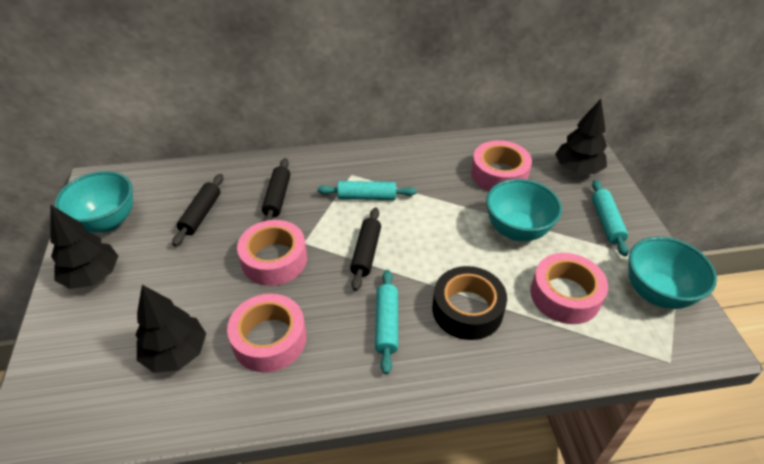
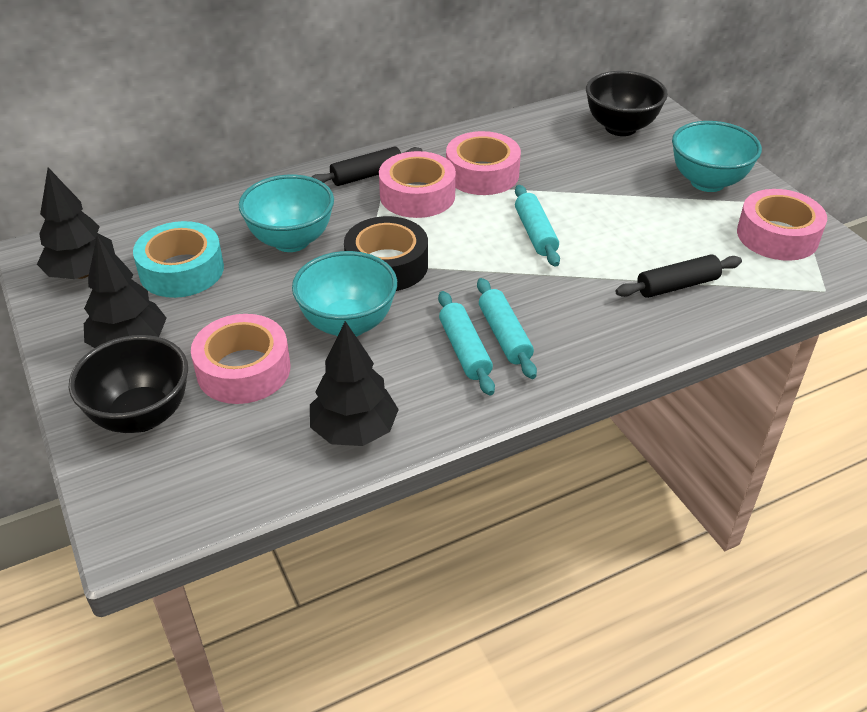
black bowl: 0 -> 2
black rolling pin: 3 -> 2
turquoise tape: 0 -> 1

